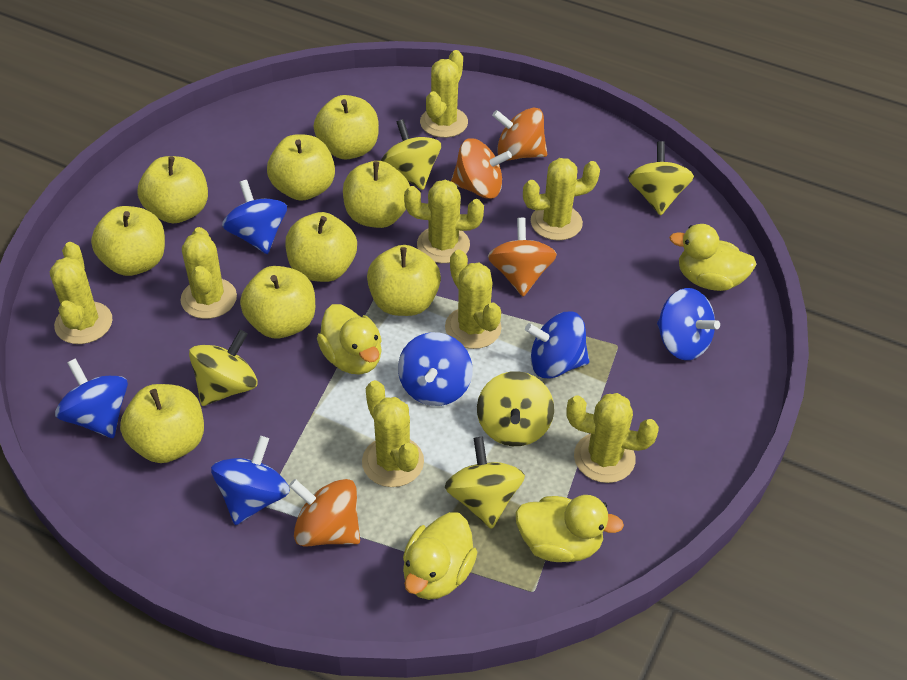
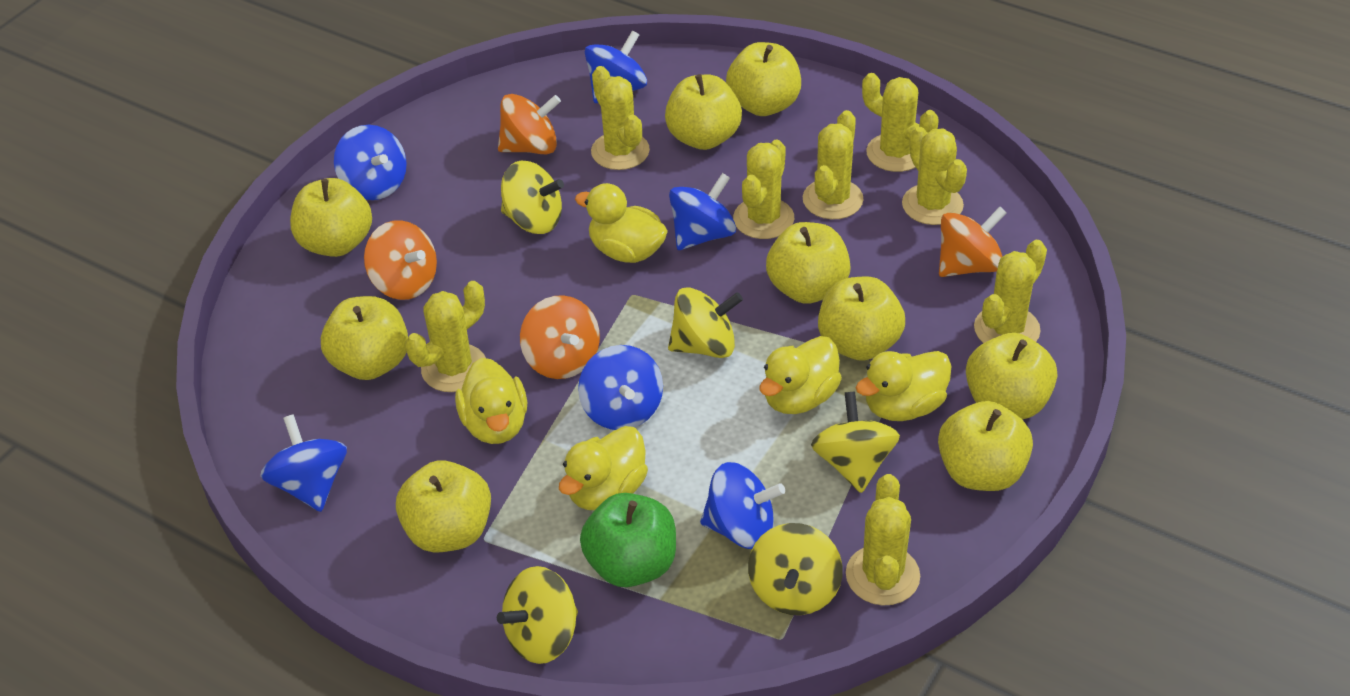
green apple: 0 -> 1
yellow duck: 4 -> 5

